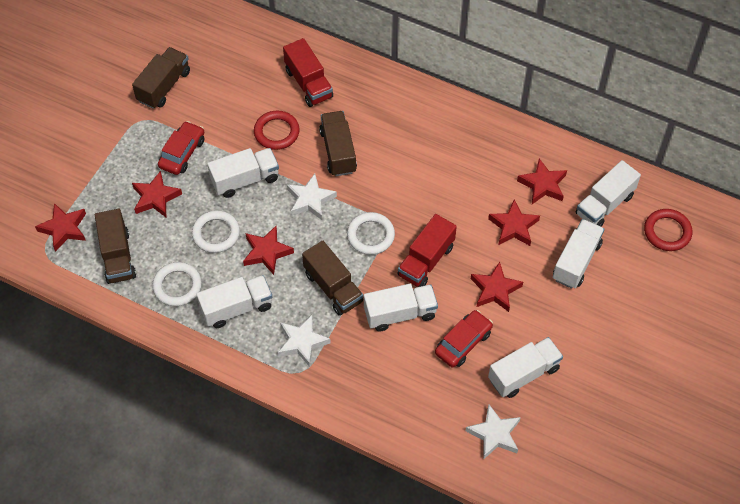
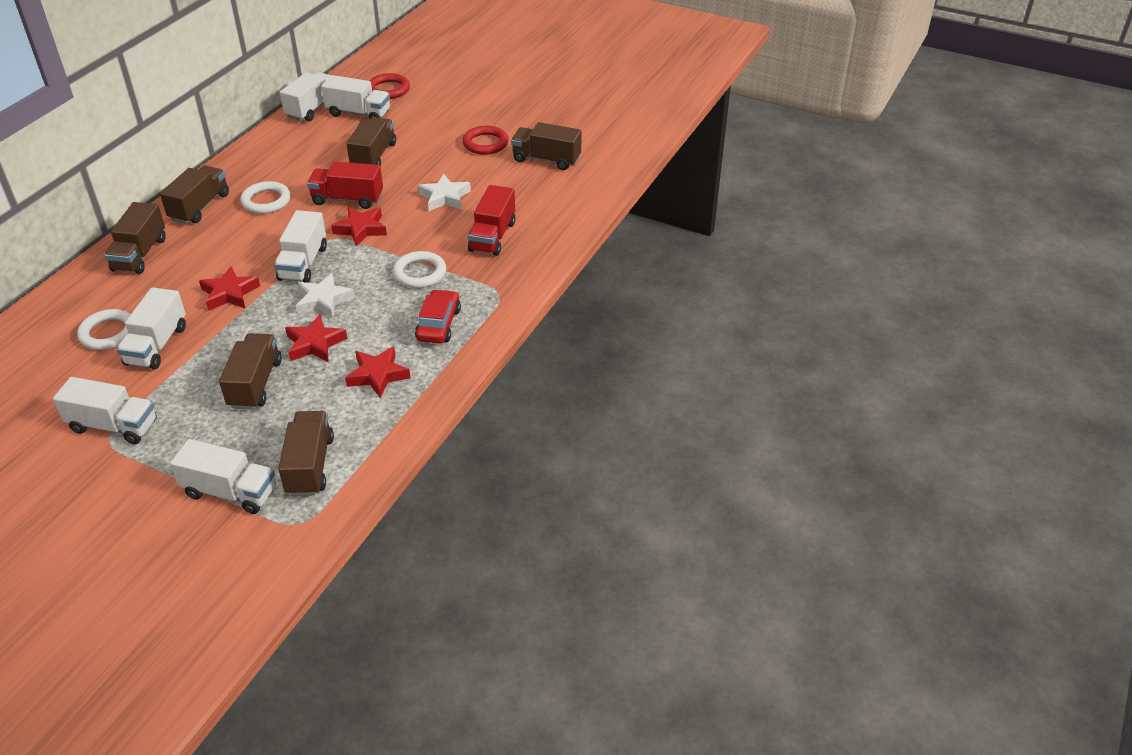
brown truck: 4 -> 6
red car: 2 -> 1
red star: 6 -> 4
white star: 3 -> 2

